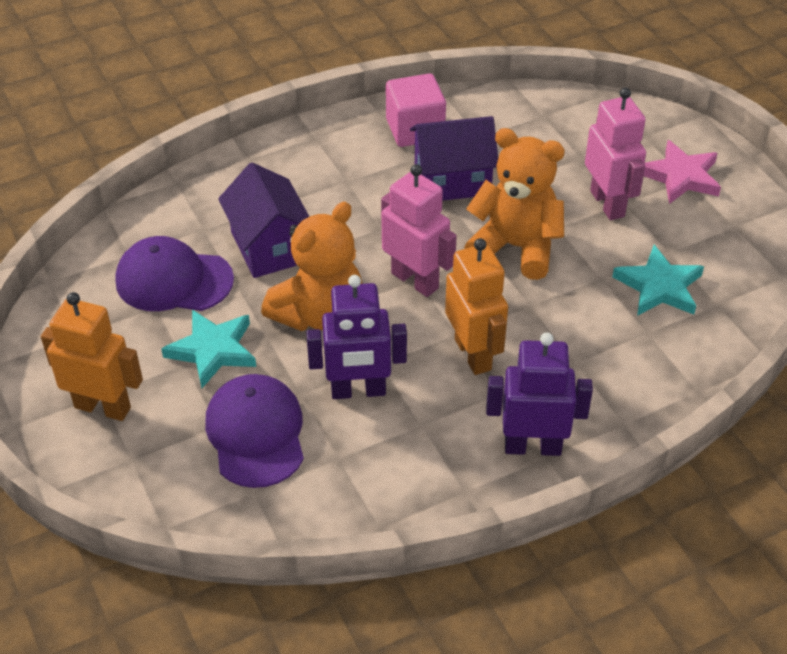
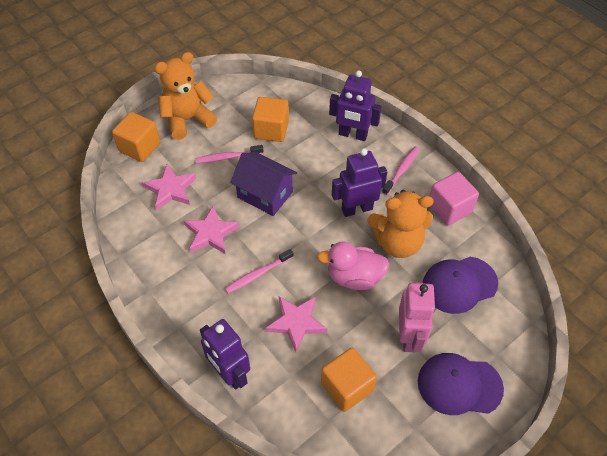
orange cube: 0 -> 3
orange robot: 2 -> 0
pink duck: 0 -> 1
pink robot: 2 -> 1
pink star: 1 -> 3
pink toothbrush: 0 -> 3
purple house: 2 -> 1
purple robot: 2 -> 3
turquoise star: 2 -> 0

